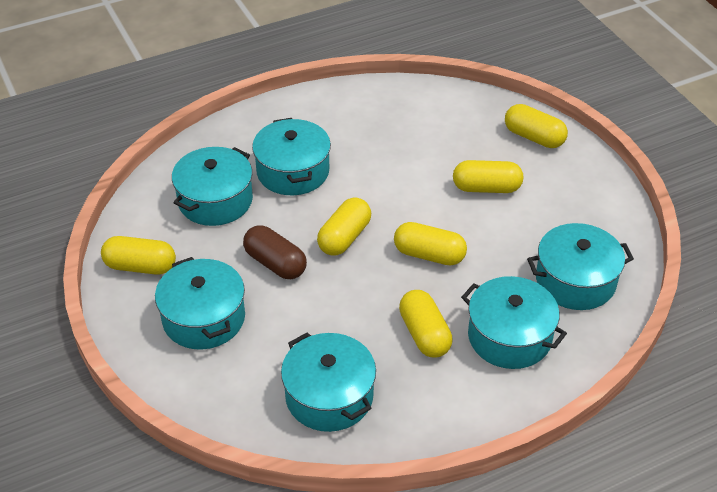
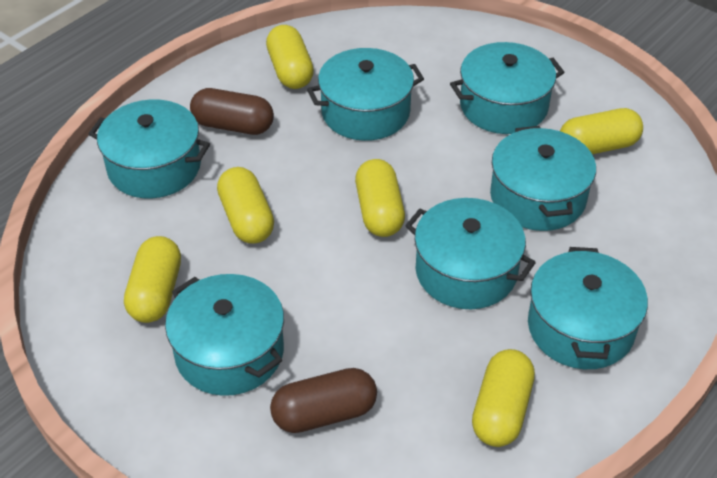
brown capsule: 1 -> 2
turquoise pot: 6 -> 7

